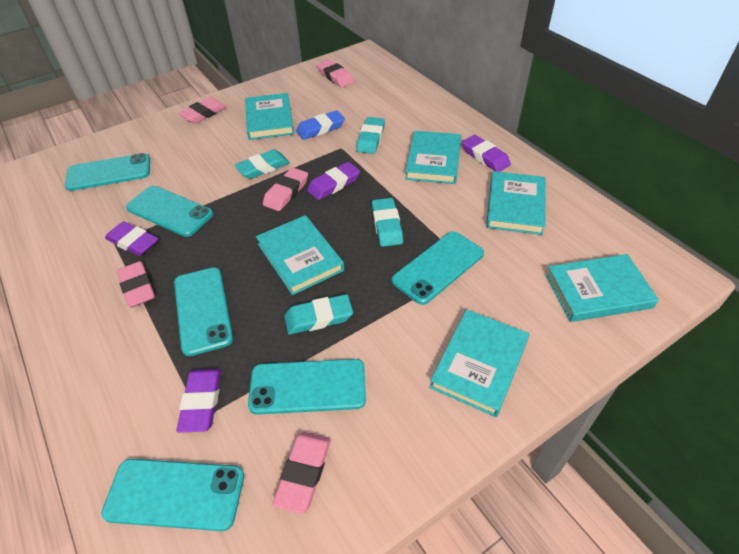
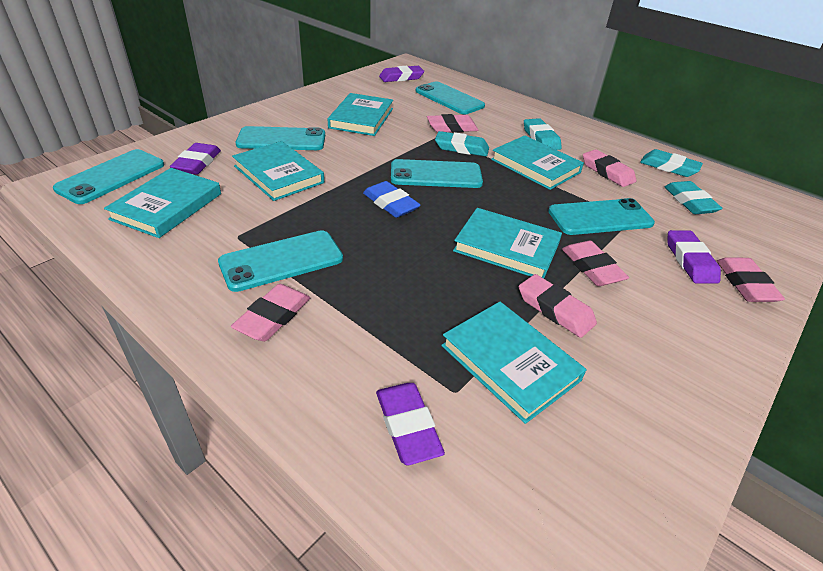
pink eraser: 5 -> 6

